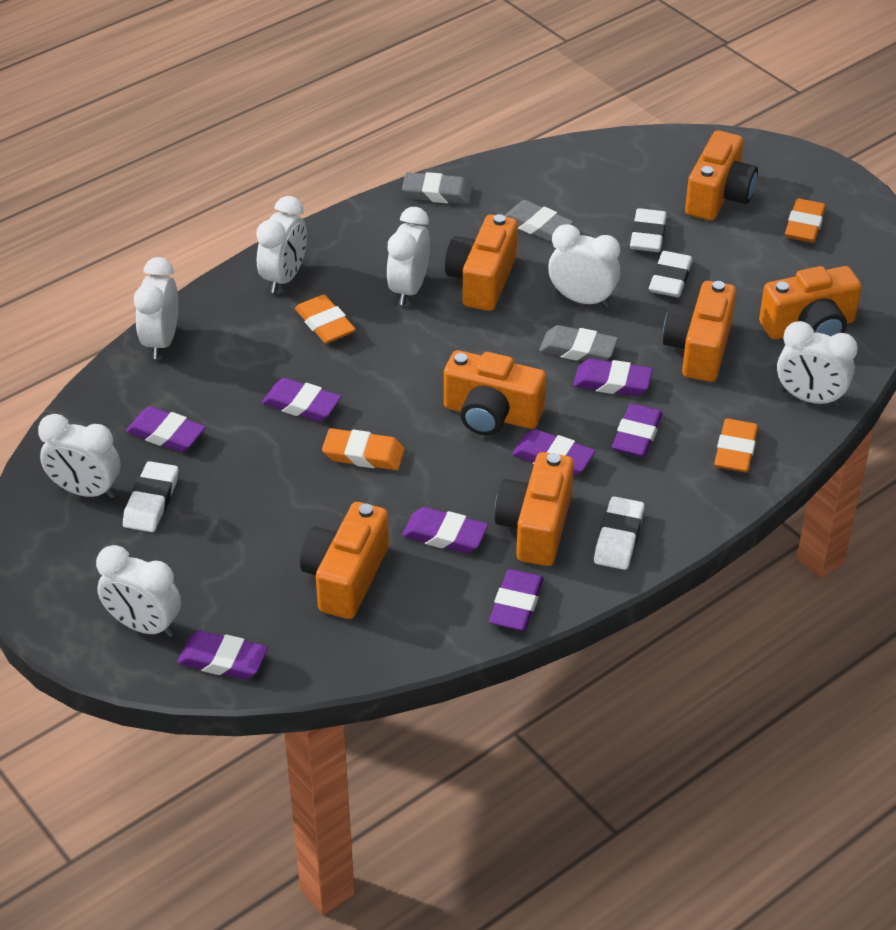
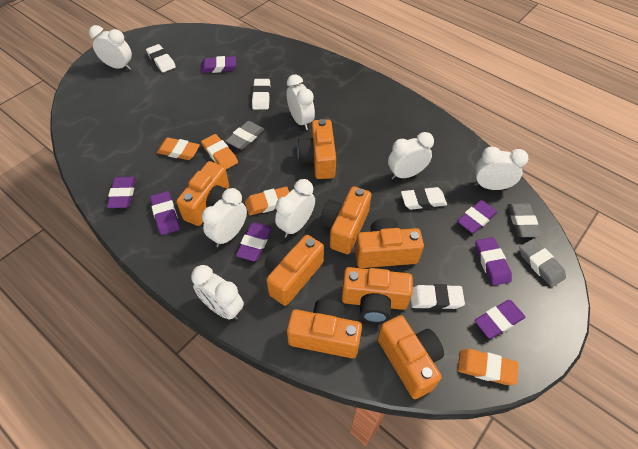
orange camera: 7 -> 8
purple eraser: 8 -> 7

